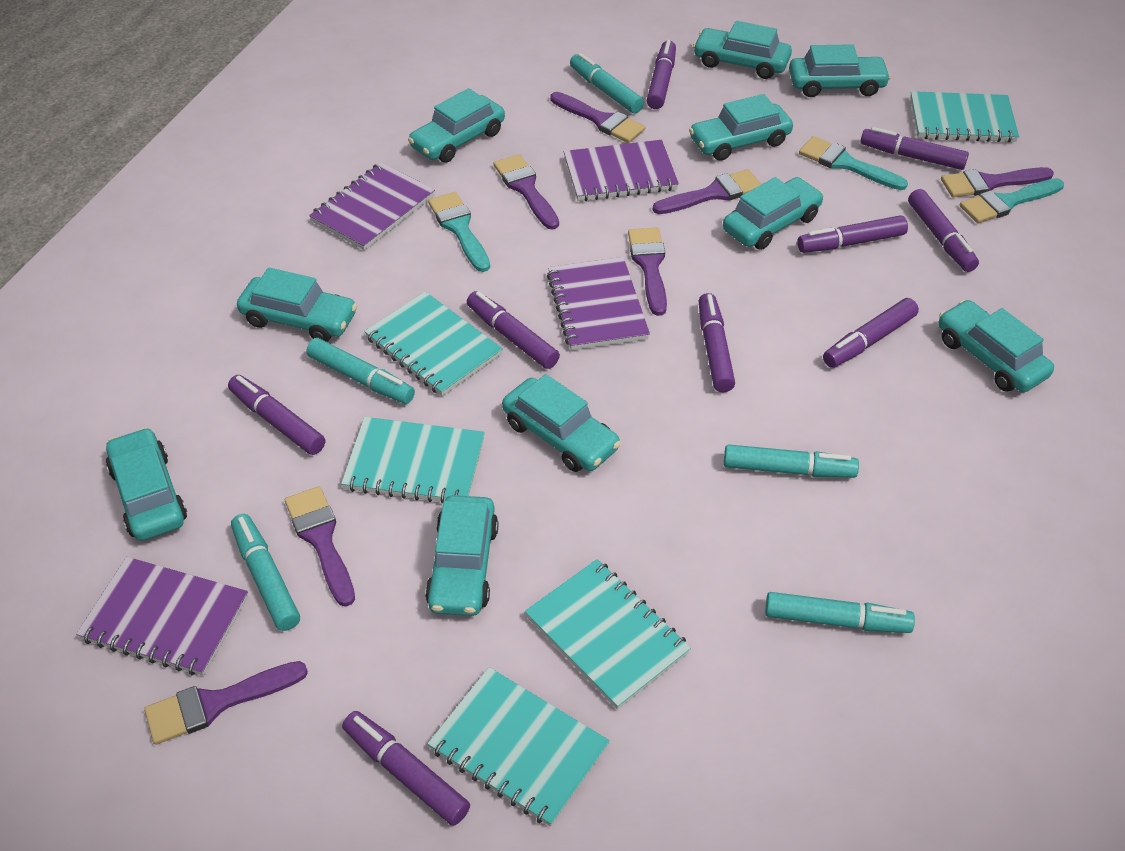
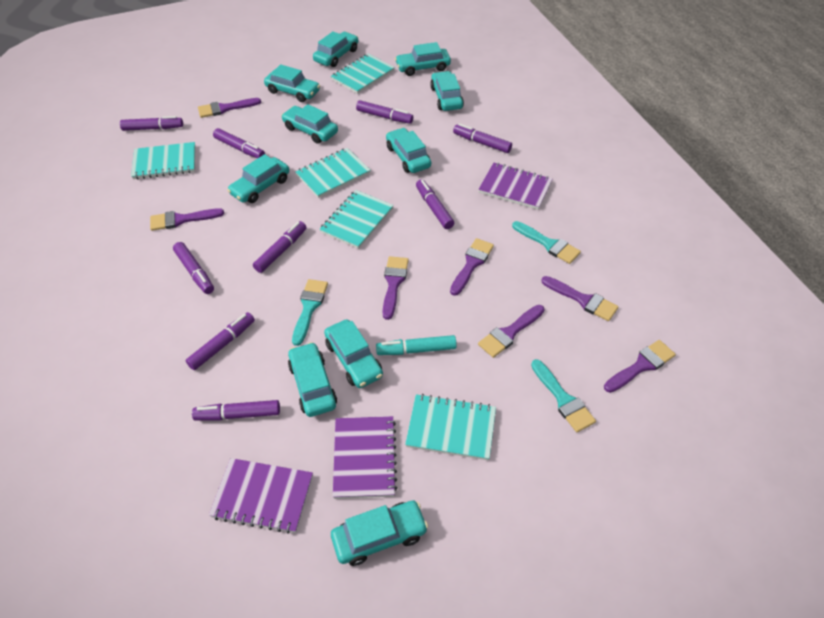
purple notebook: 4 -> 3
turquoise marker: 5 -> 1

